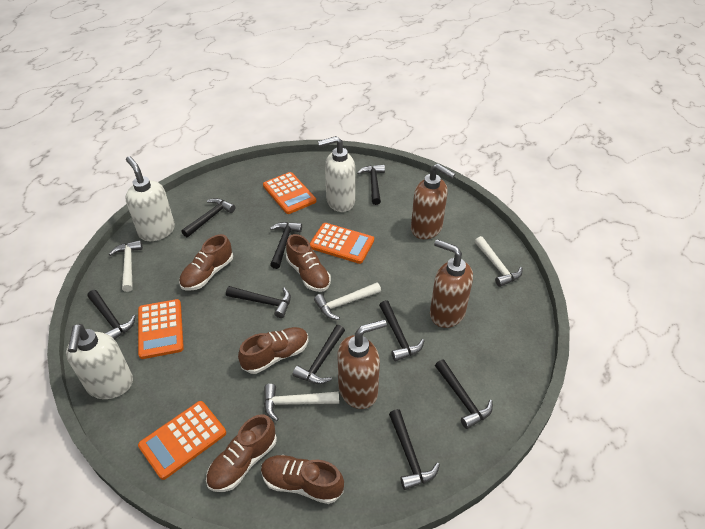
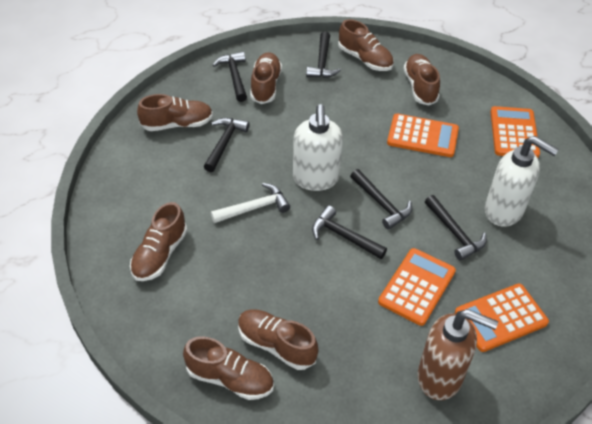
black hammer: 9 -> 6
brown shoe: 5 -> 7
brown soap dispenser: 3 -> 1
white hammer: 4 -> 1
white soap dispenser: 3 -> 2

